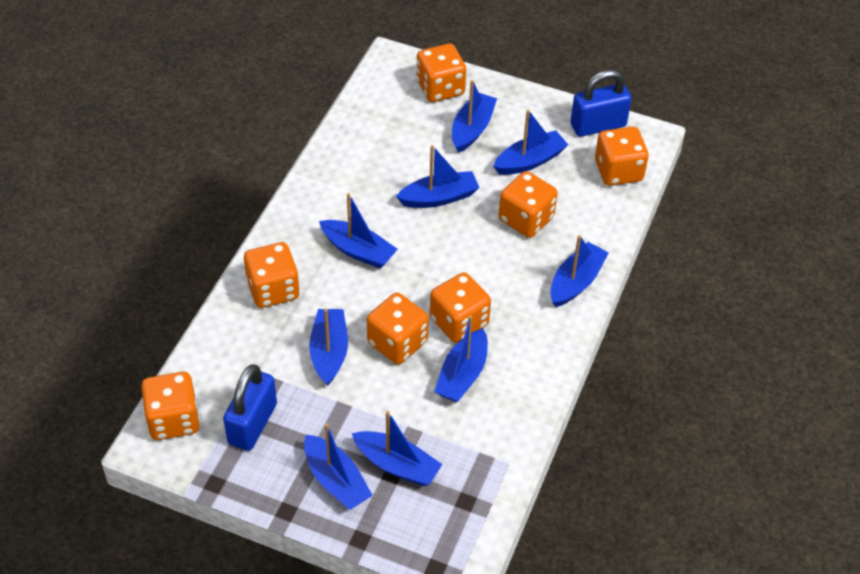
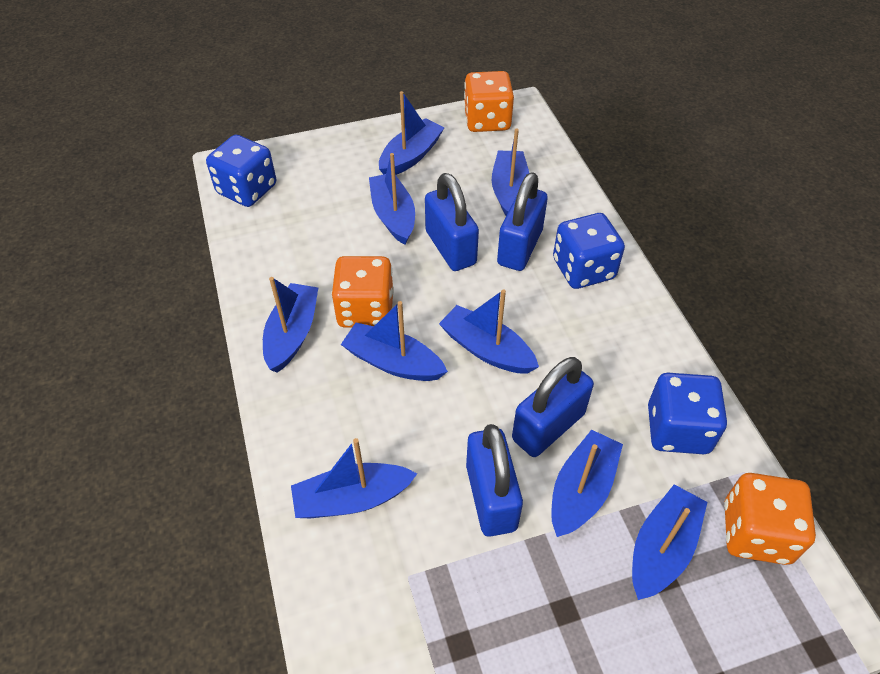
blue dice: 0 -> 3
blue padlock: 2 -> 4
orange dice: 7 -> 3

